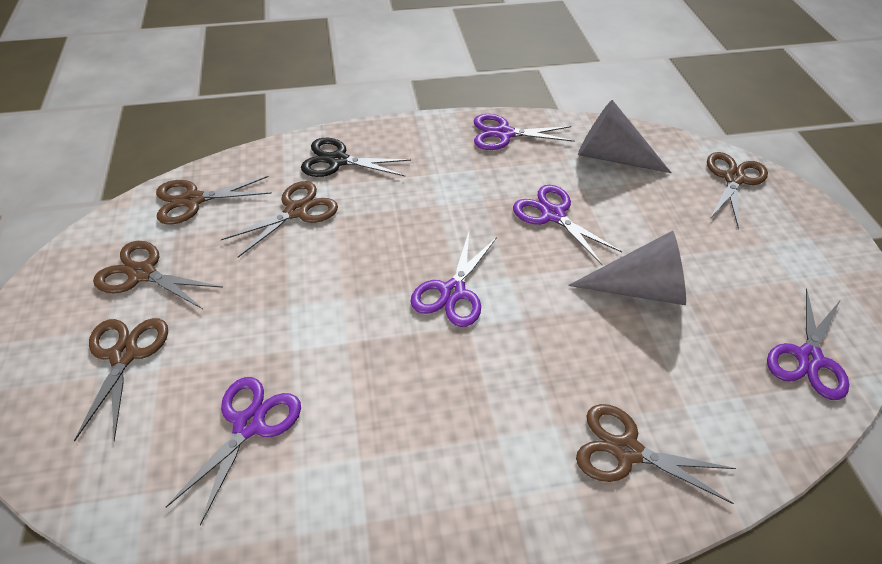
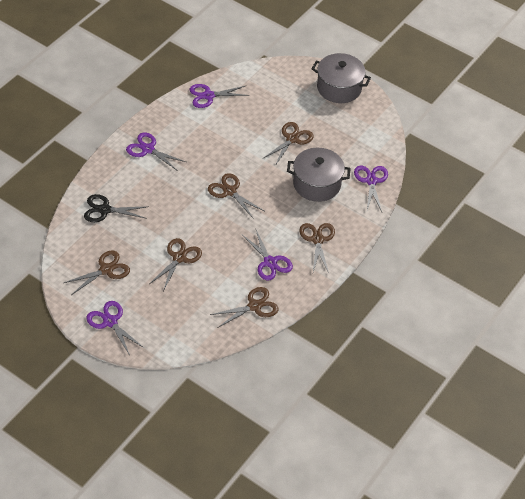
grey cone: 2 -> 0
grey pot: 0 -> 2

